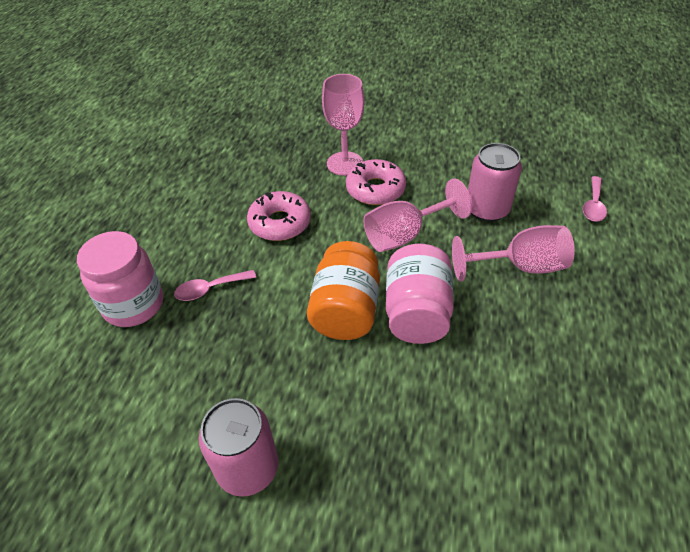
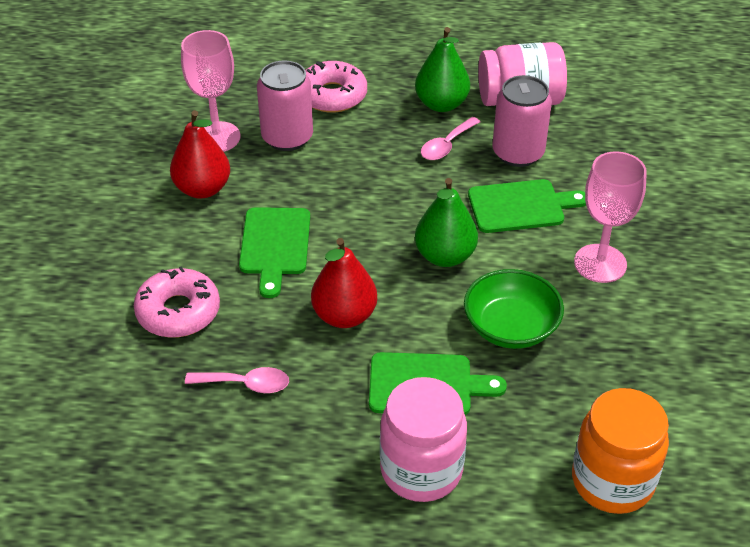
green bowl: 0 -> 1
green cutting board: 0 -> 3
green pear: 0 -> 2
pink goblet: 3 -> 2
red pear: 0 -> 2

